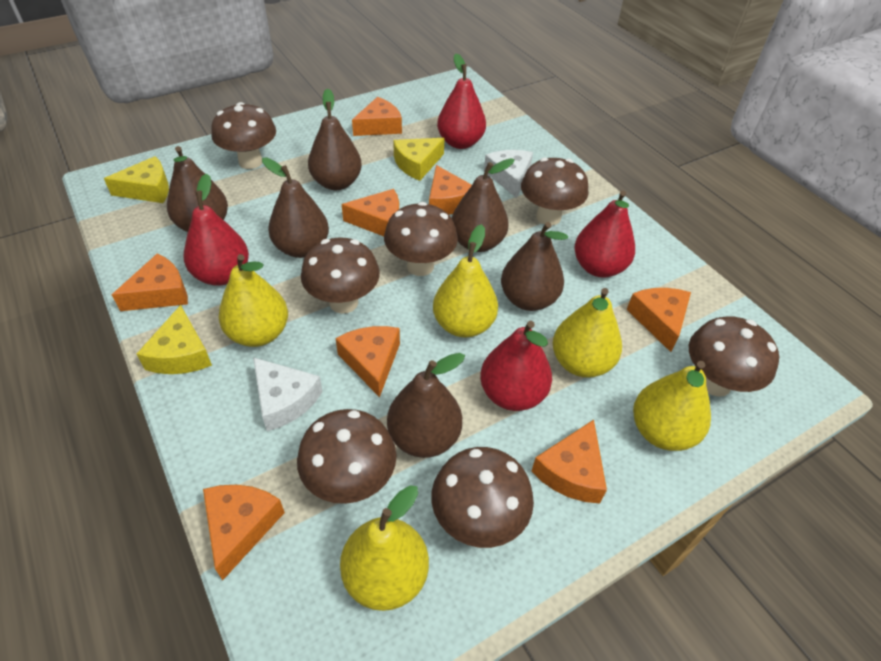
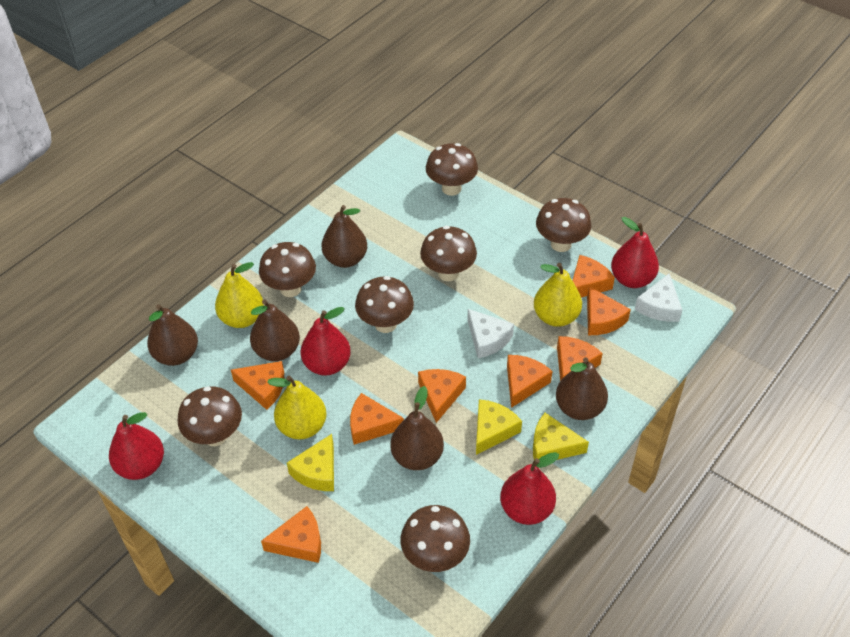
brown pear: 6 -> 5
yellow pear: 5 -> 3

